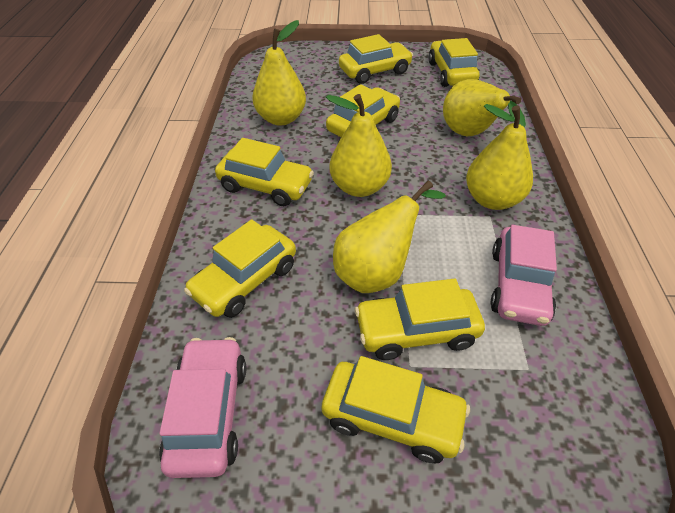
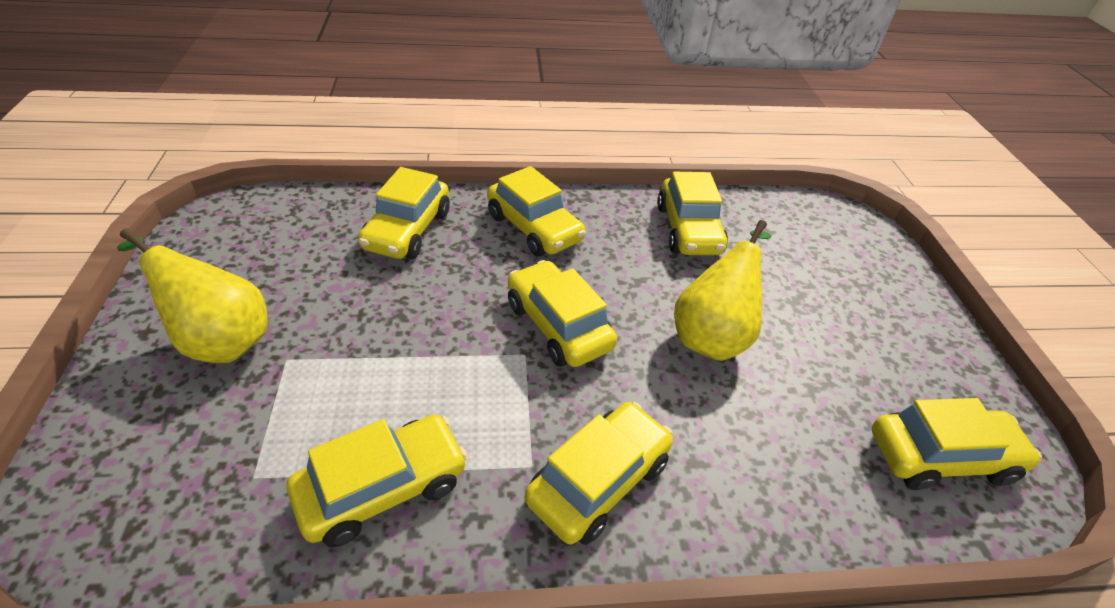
pink car: 2 -> 0
yellow pear: 5 -> 2

